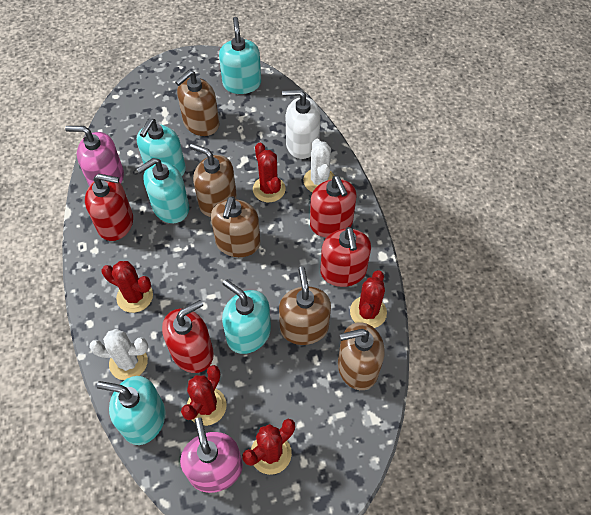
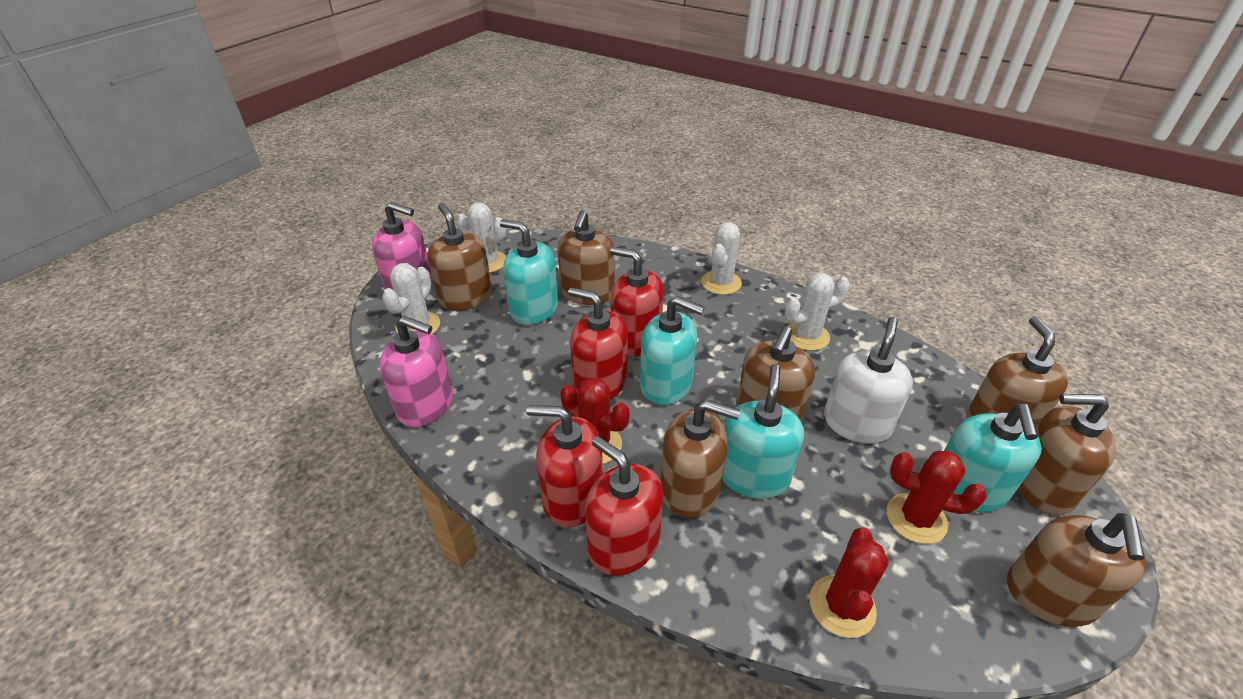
brown soap dispenser: 5 -> 7
red cactus: 5 -> 3
turquoise soap dispenser: 5 -> 4
white cactus: 2 -> 4

